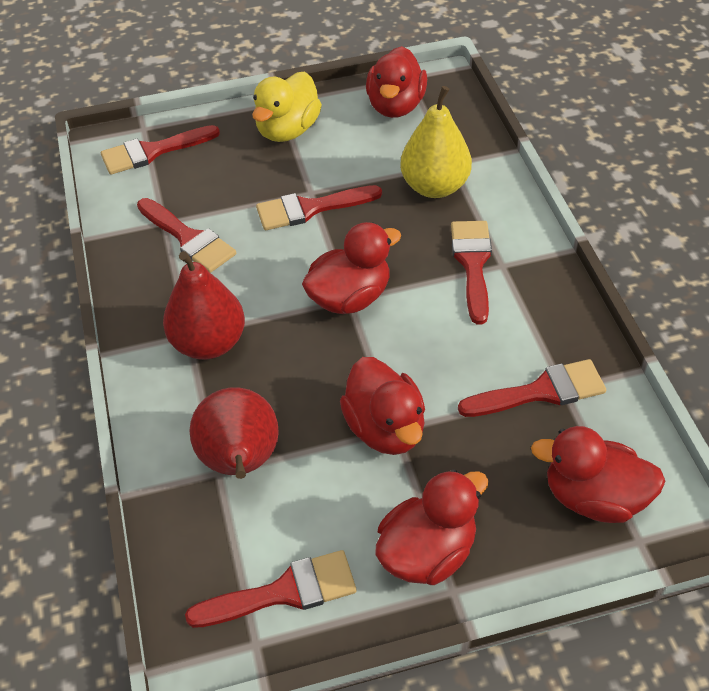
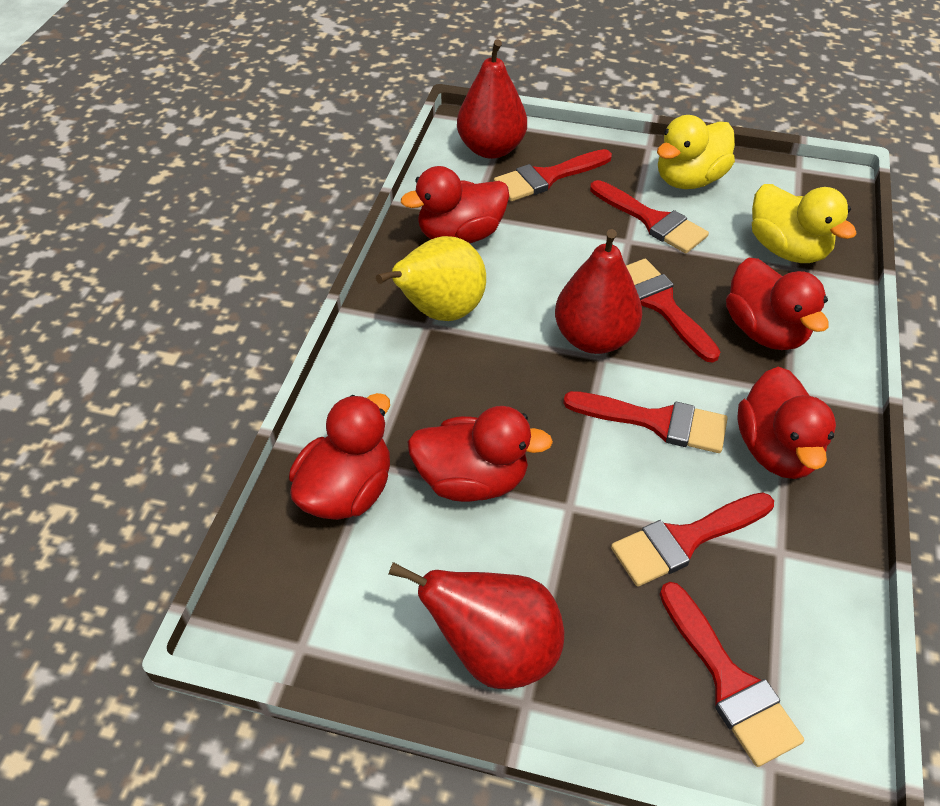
red pear: 2 -> 3
yellow duck: 1 -> 2

